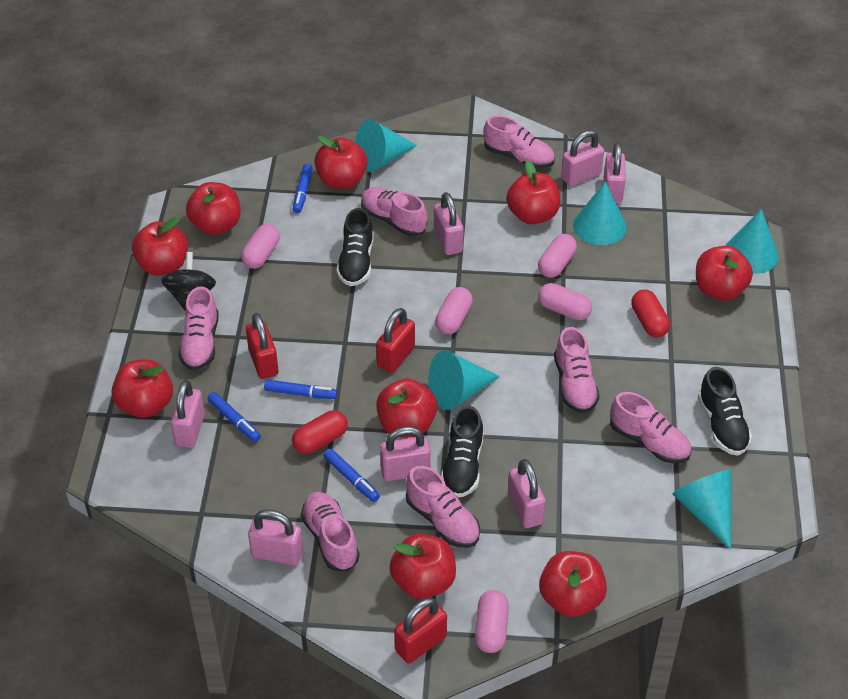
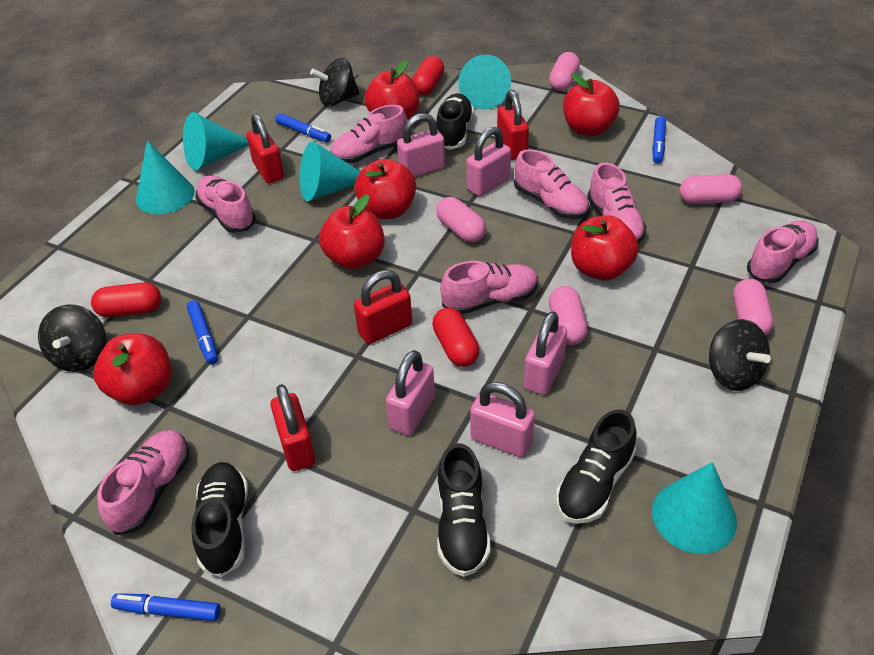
black shoe: 3 -> 4
black spinning top: 1 -> 3
pink padlock: 7 -> 5
red apple: 9 -> 6
red capsule: 2 -> 3
red padlock: 3 -> 4

